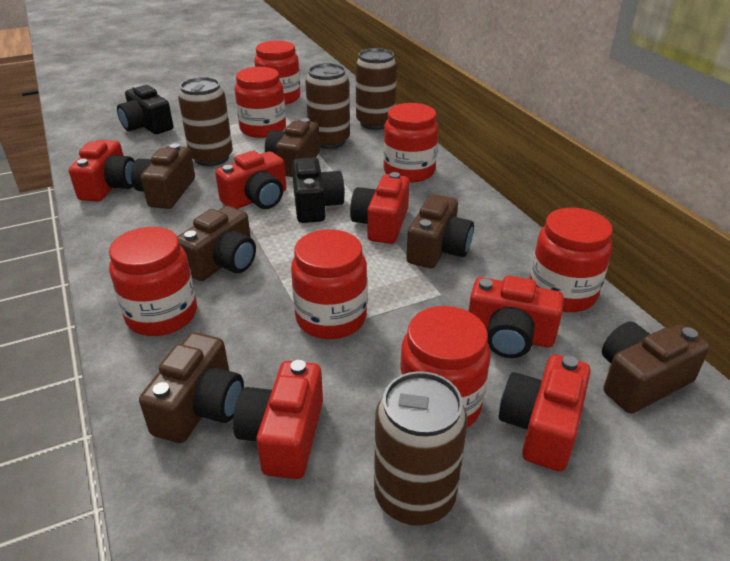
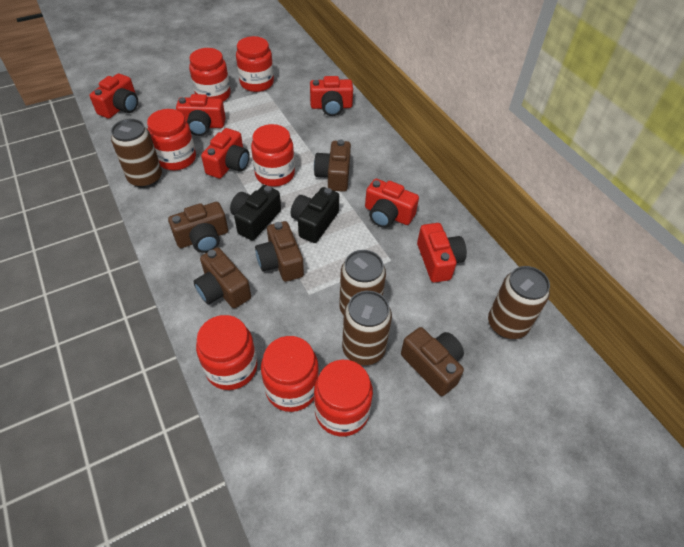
brown camera: 6 -> 5

